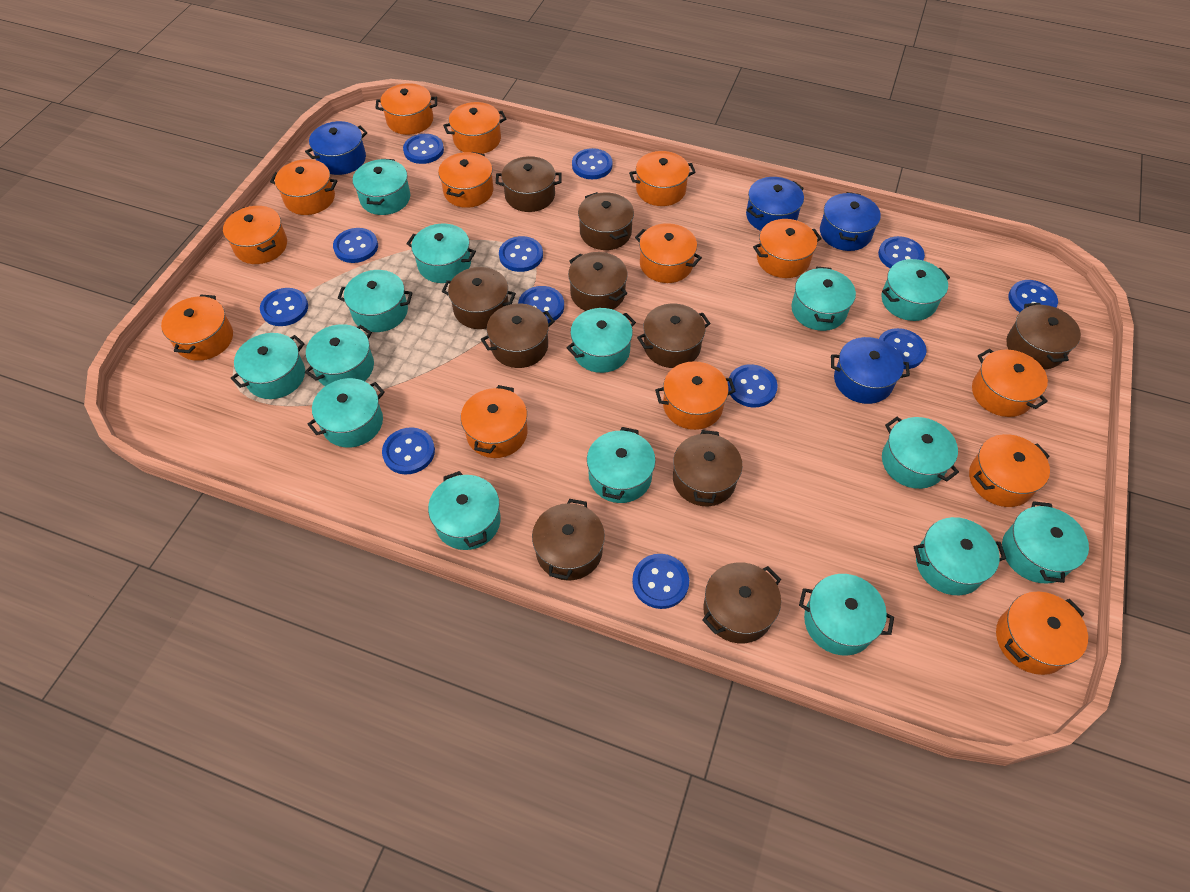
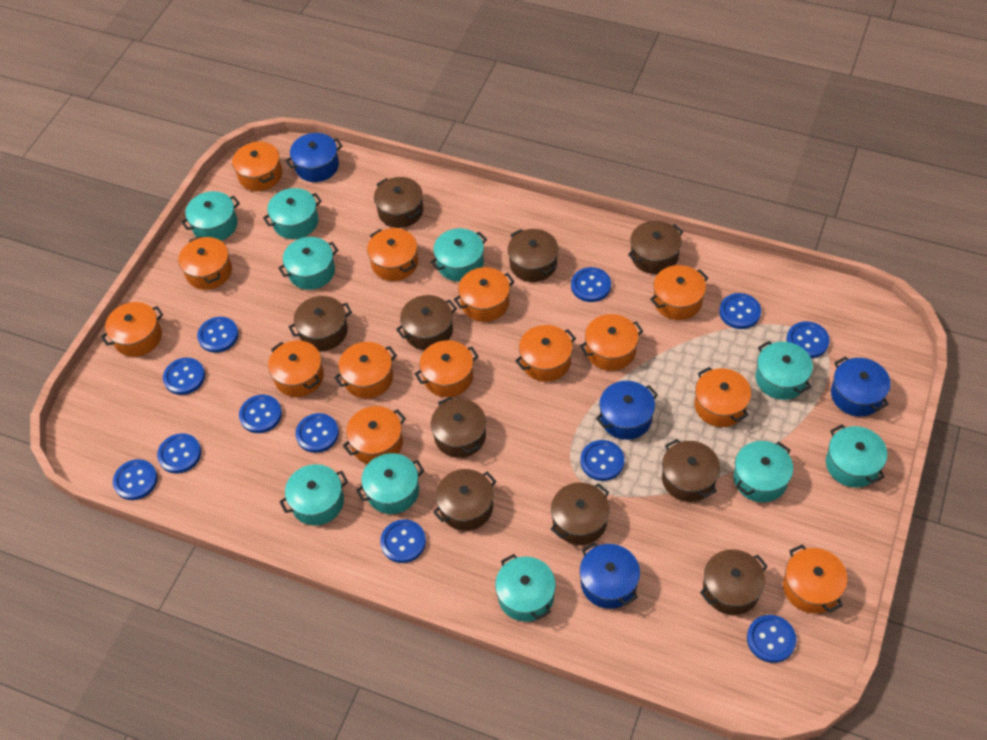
turquoise pot: 15 -> 10

